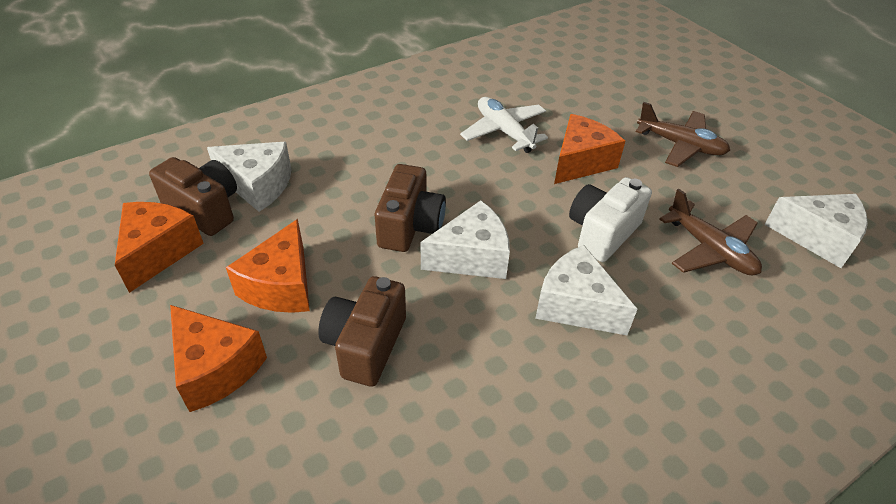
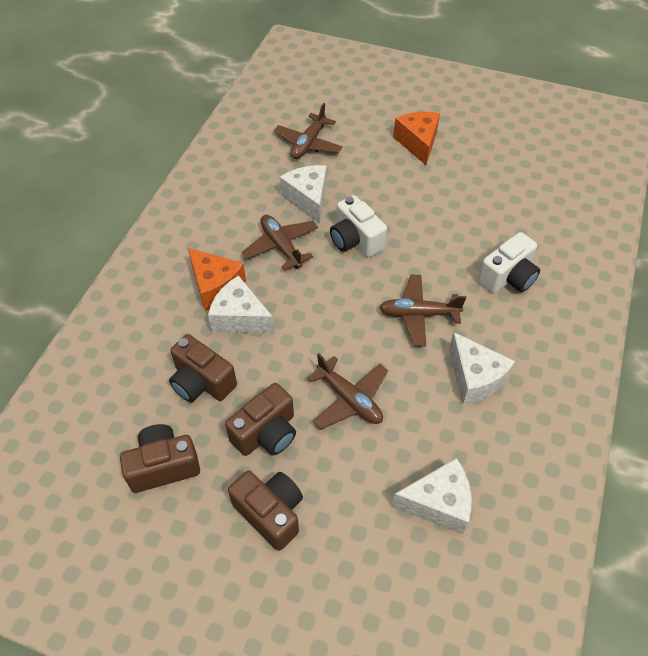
brown camera: 3 -> 4
brown plane: 2 -> 4
orange cheese: 4 -> 2
white camera: 1 -> 2
white plane: 1 -> 0

